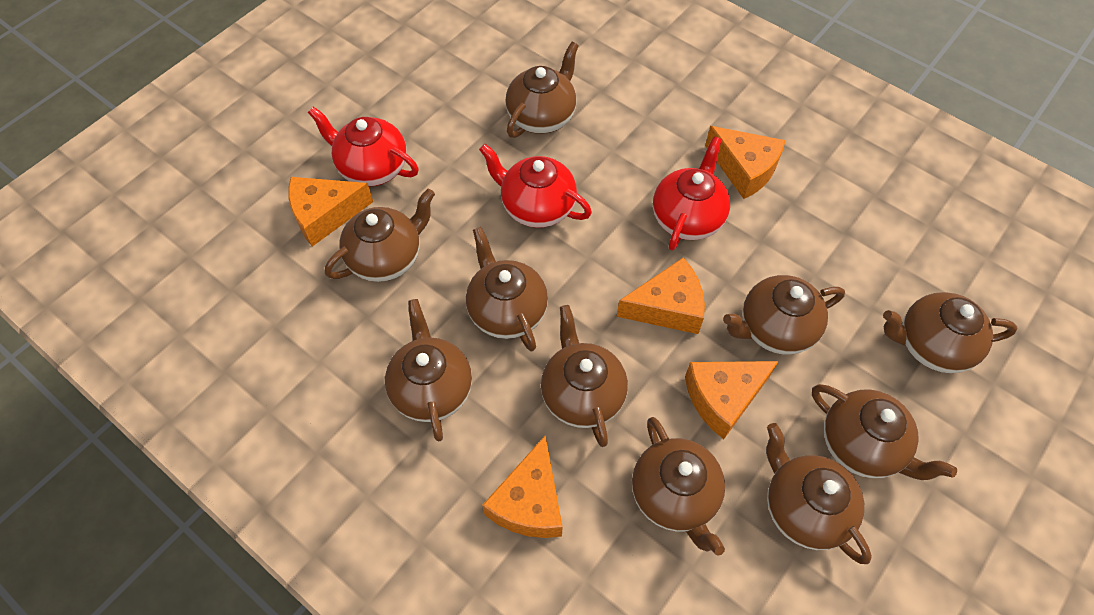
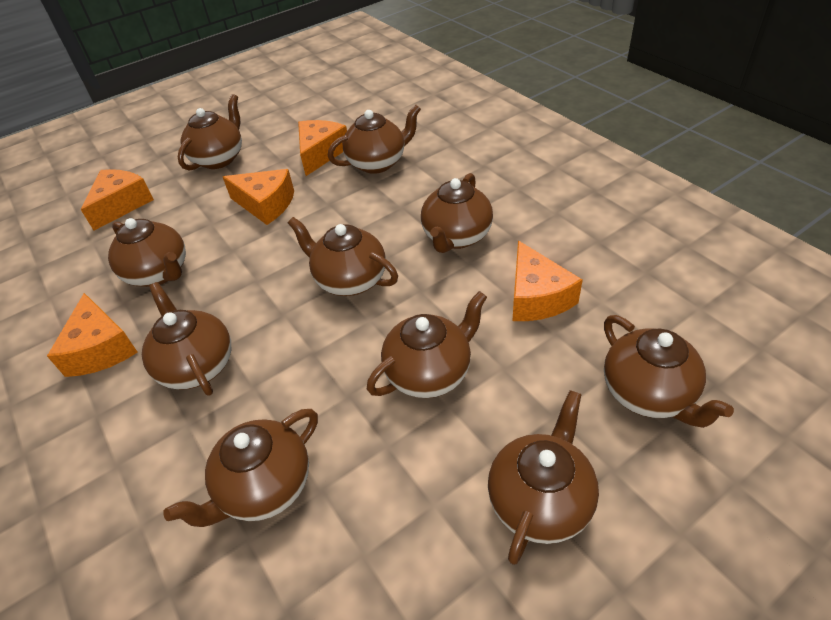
red teapot: 3 -> 0

